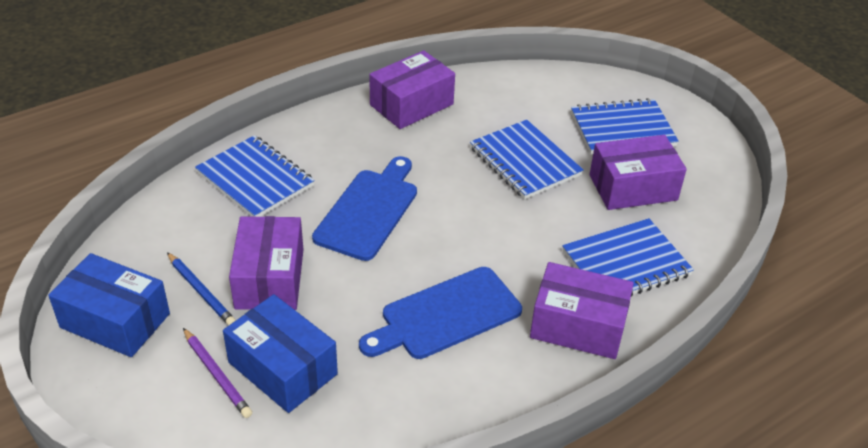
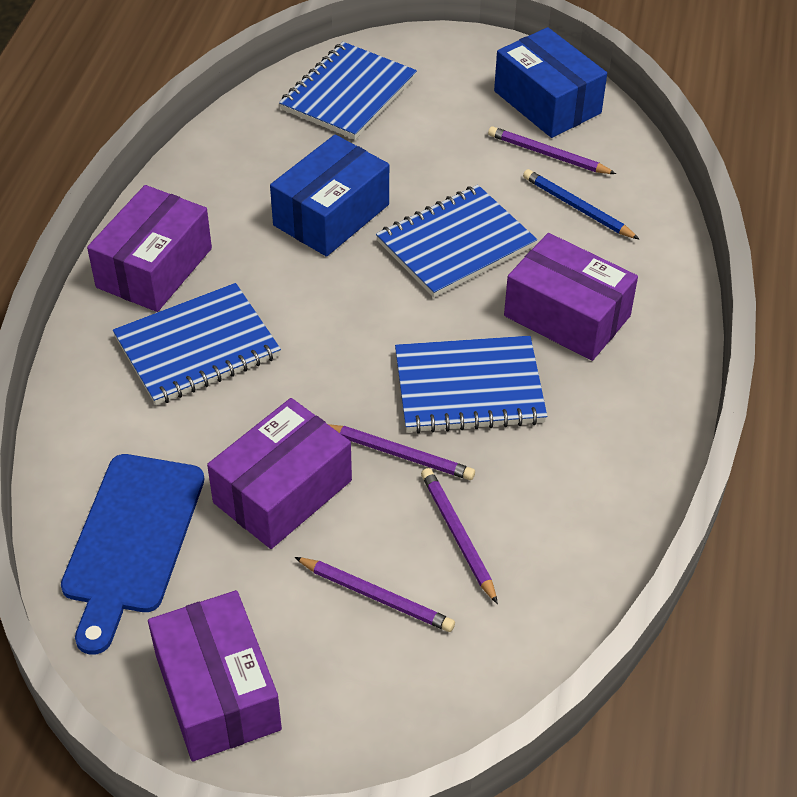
blue cutting board: 2 -> 1
purple pencil: 1 -> 4

